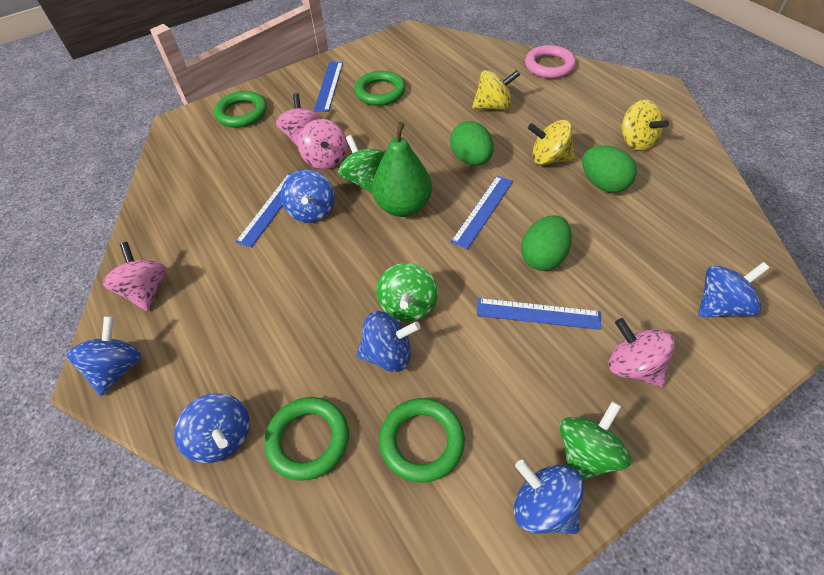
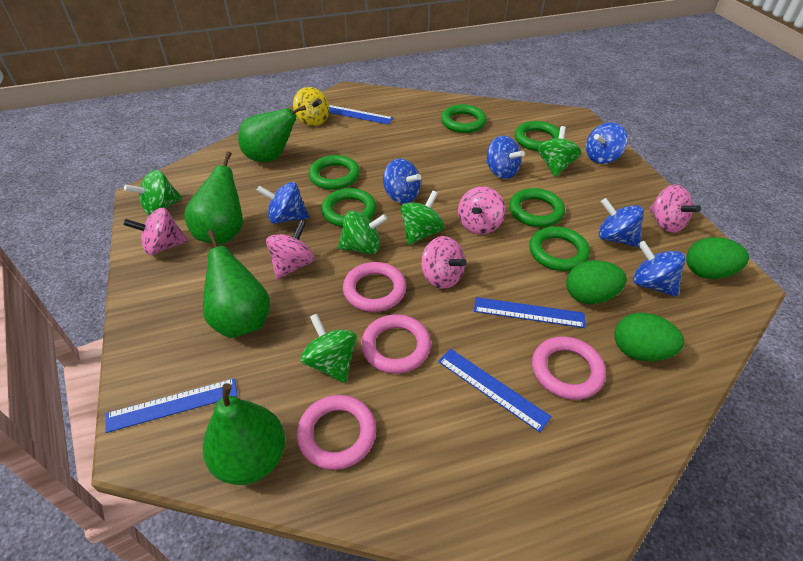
green pear: 1 -> 4
green ring: 4 -> 6
green spinning top: 3 -> 5
pink ring: 1 -> 4
pink spinning top: 4 -> 5
yellow spinning top: 3 -> 1

